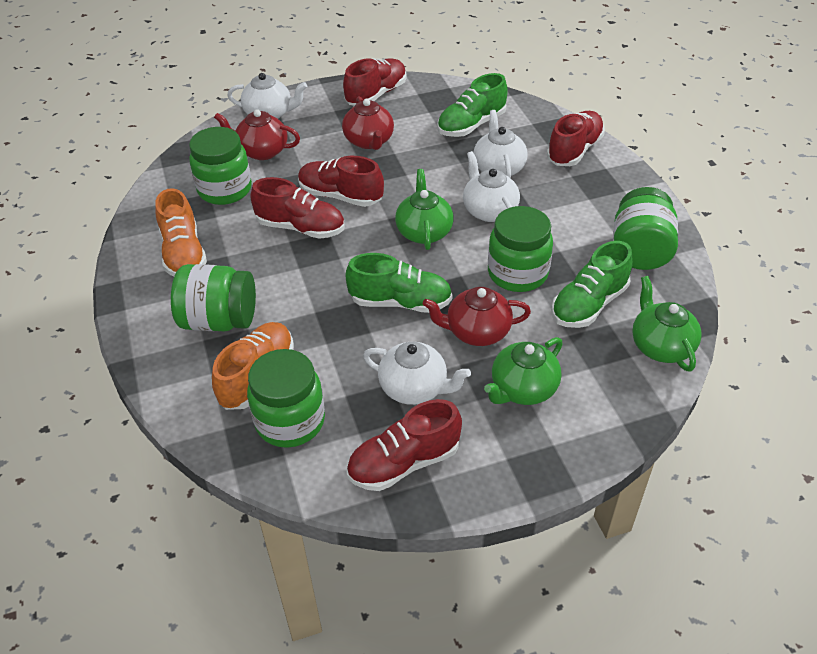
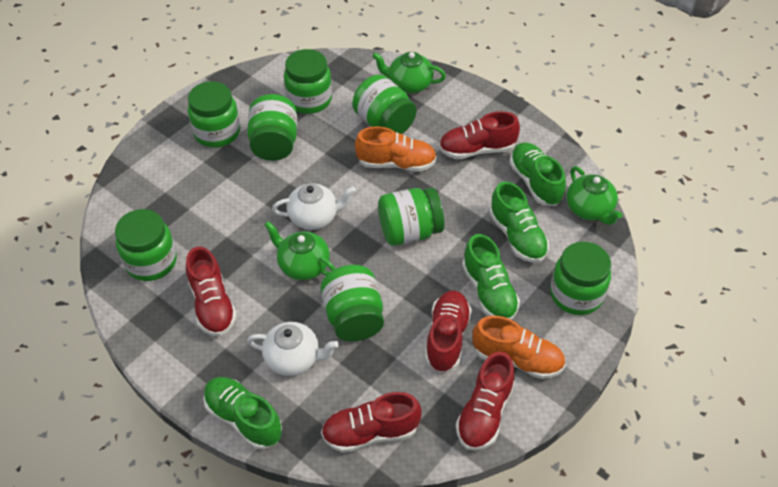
green jar: 5 -> 8
green shoe: 3 -> 4
red teapot: 3 -> 0
white teapot: 4 -> 2

